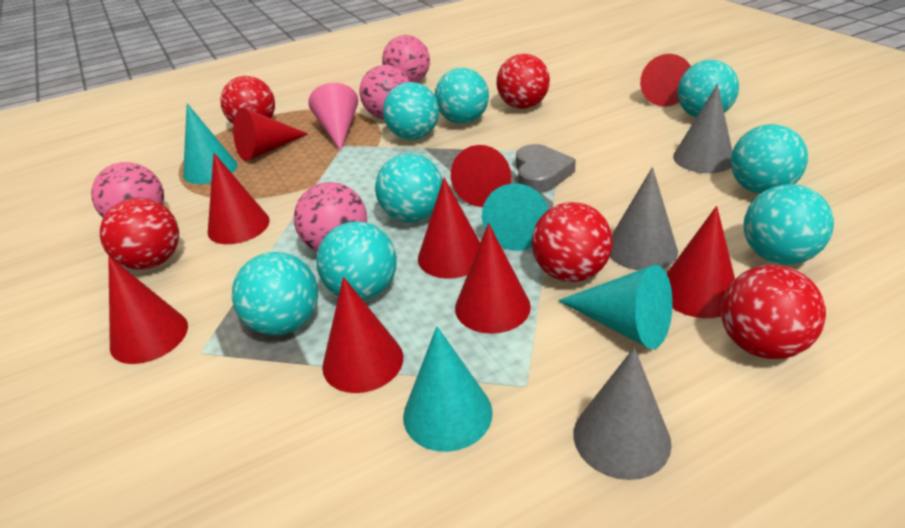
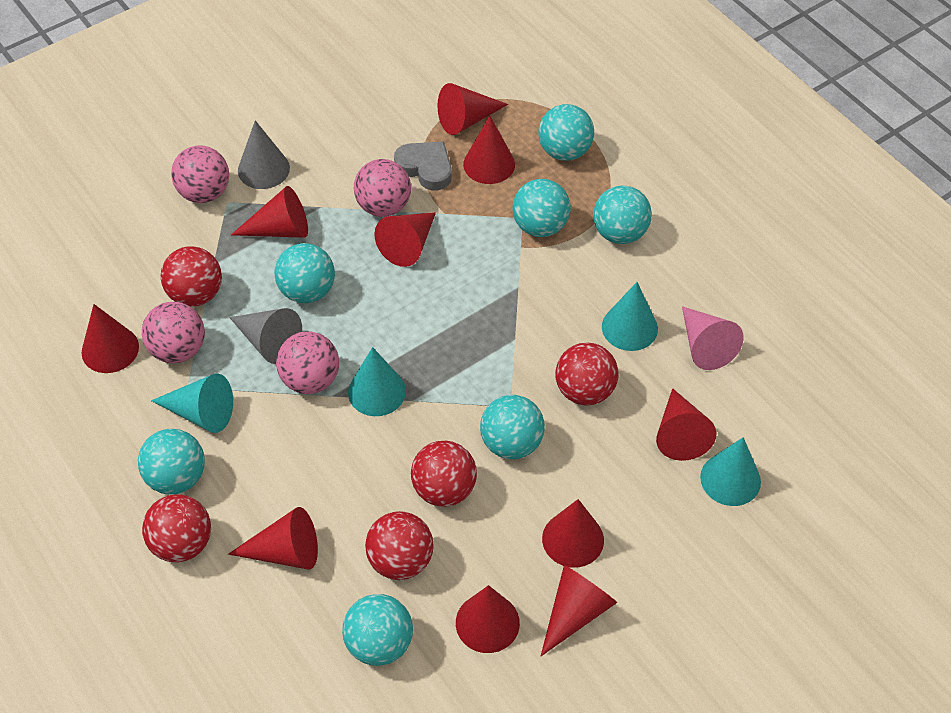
grey cone: 3 -> 2
red cone: 9 -> 10
turquoise ball: 8 -> 7

